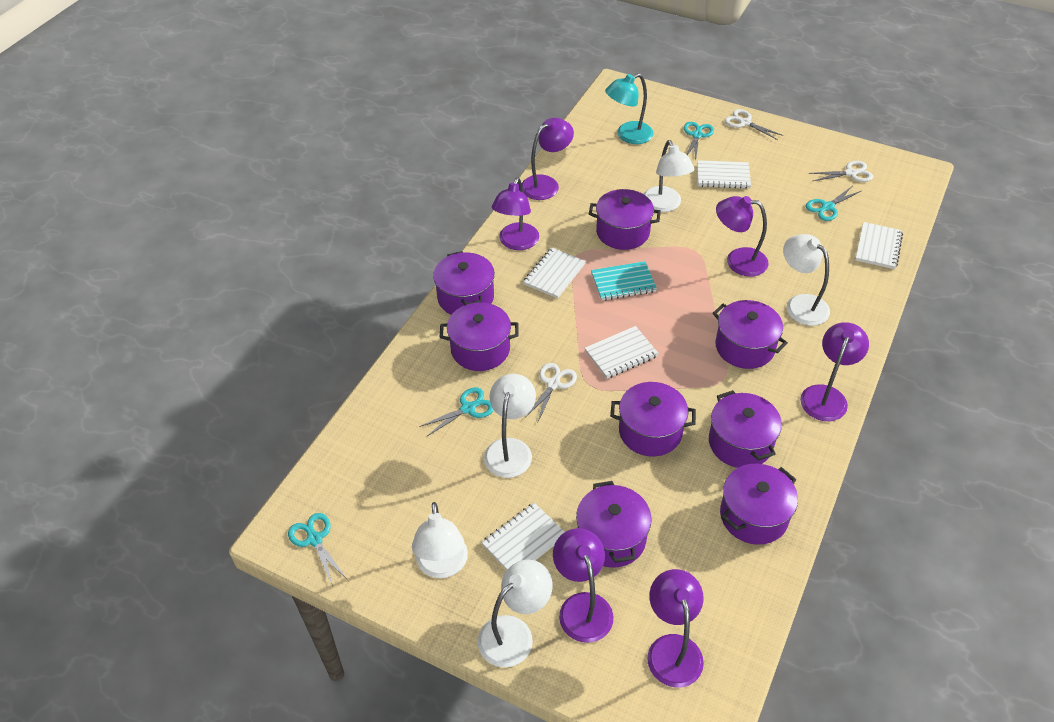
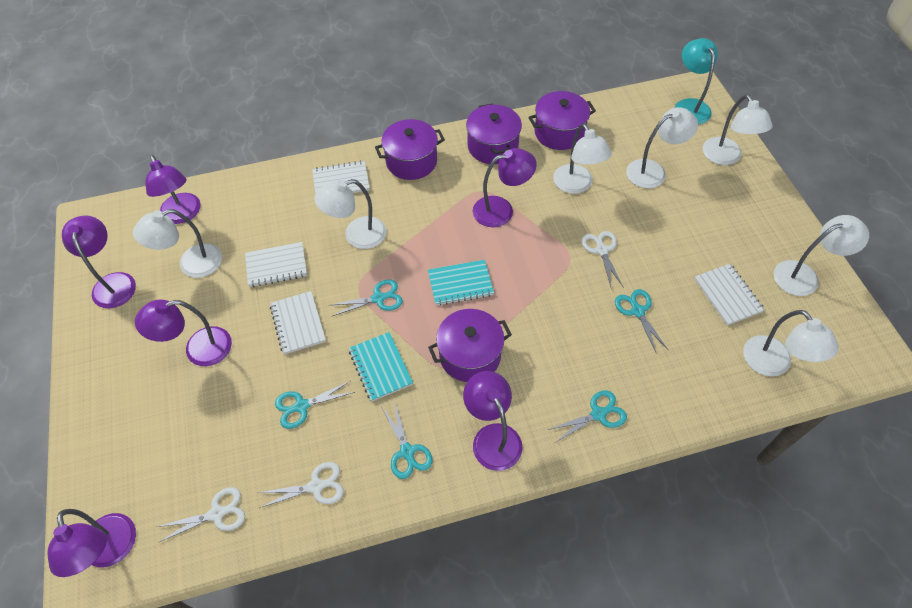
purple pot: 8 -> 4
turquoise notebook: 1 -> 2
turquoise scissors: 4 -> 5
white lamp: 5 -> 7
white notebook: 5 -> 4

